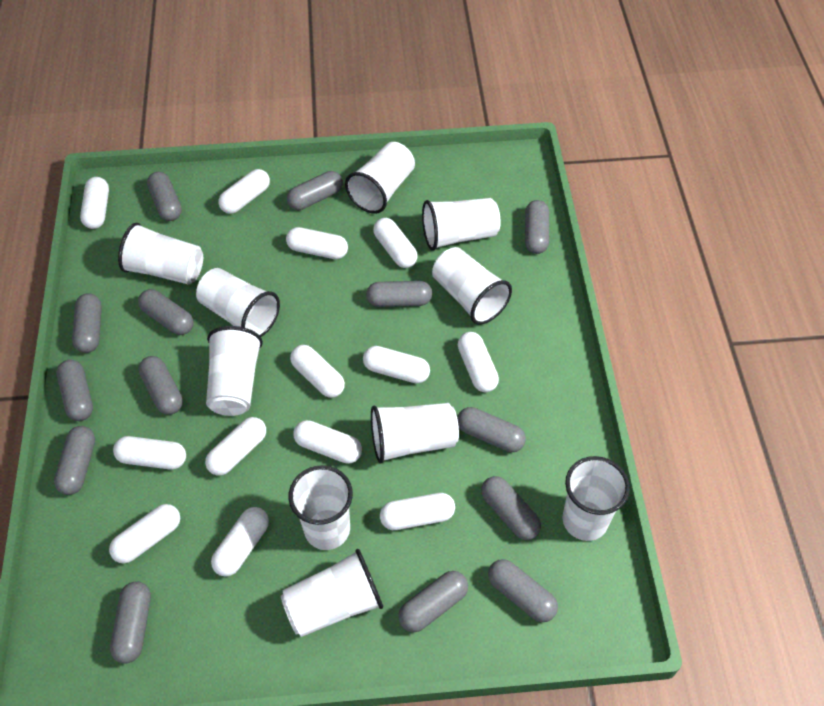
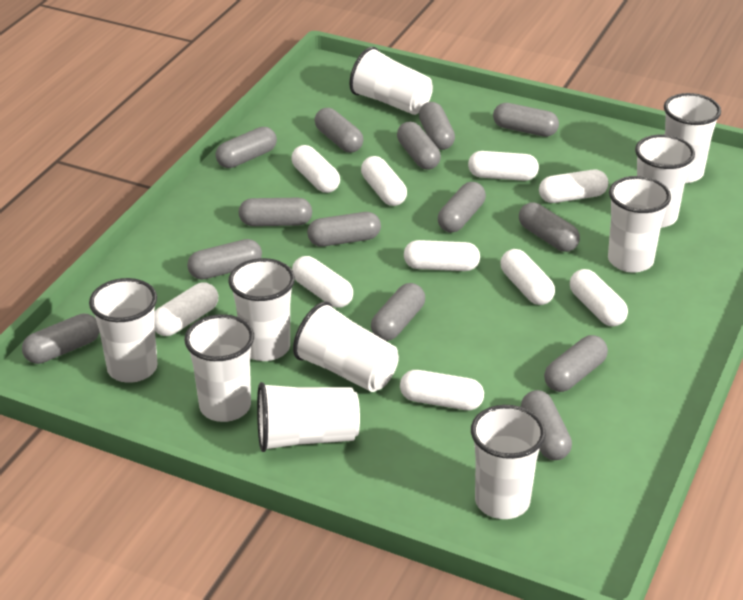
white capsule: 13 -> 10

